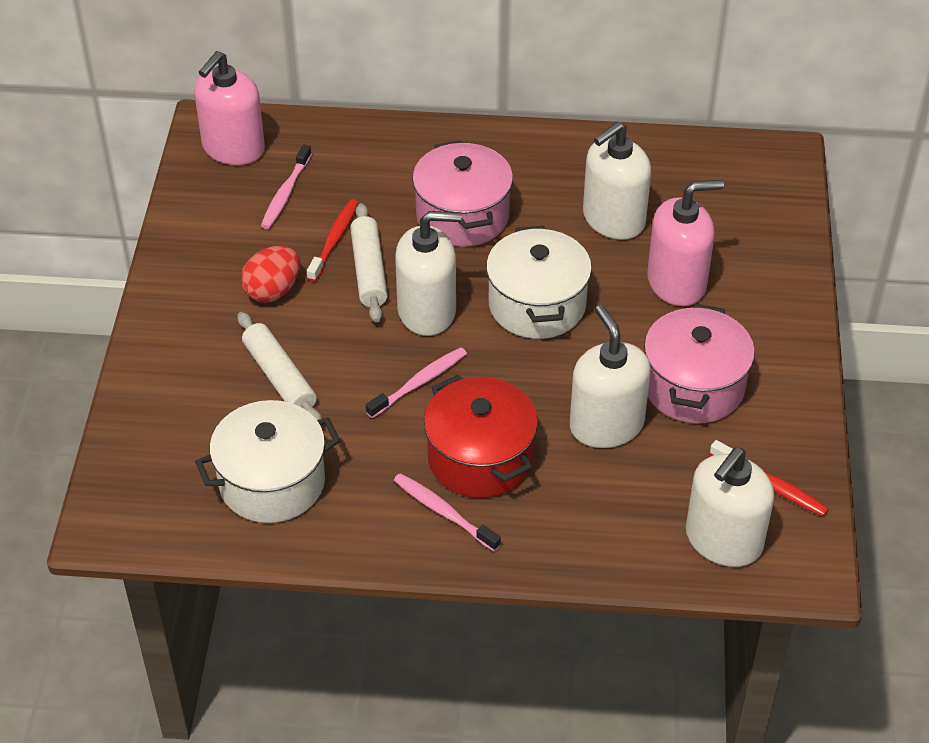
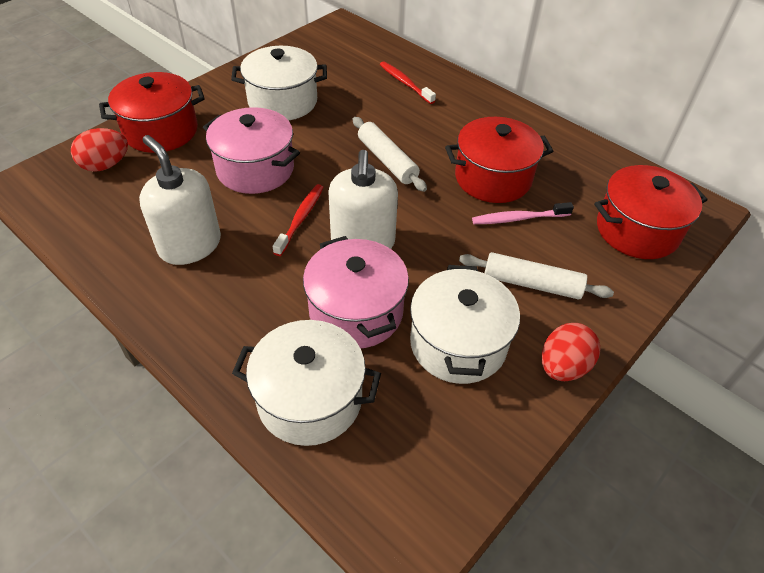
pink soap dispenser: 2 -> 0
pink toothbrush: 3 -> 1
red egg: 1 -> 2
red pot: 1 -> 3
white pot: 2 -> 3
white soap dispenser: 4 -> 2

